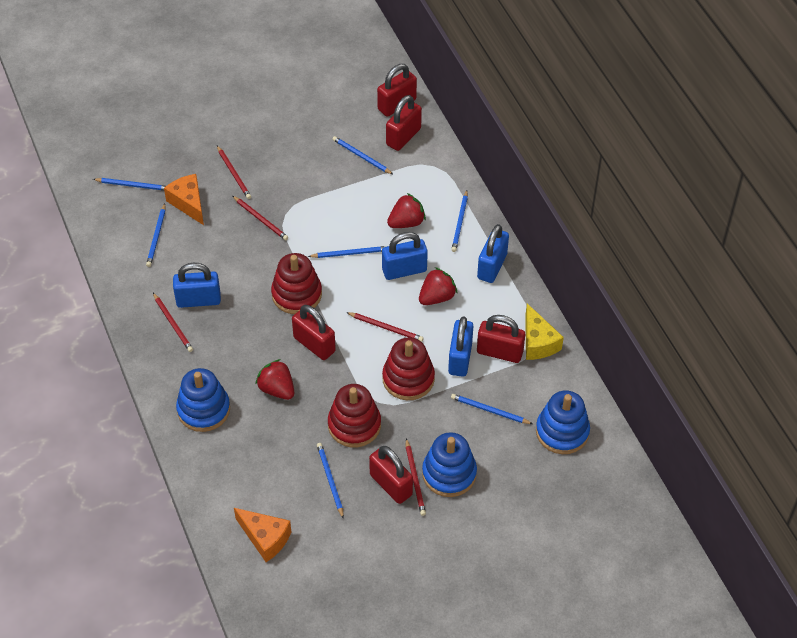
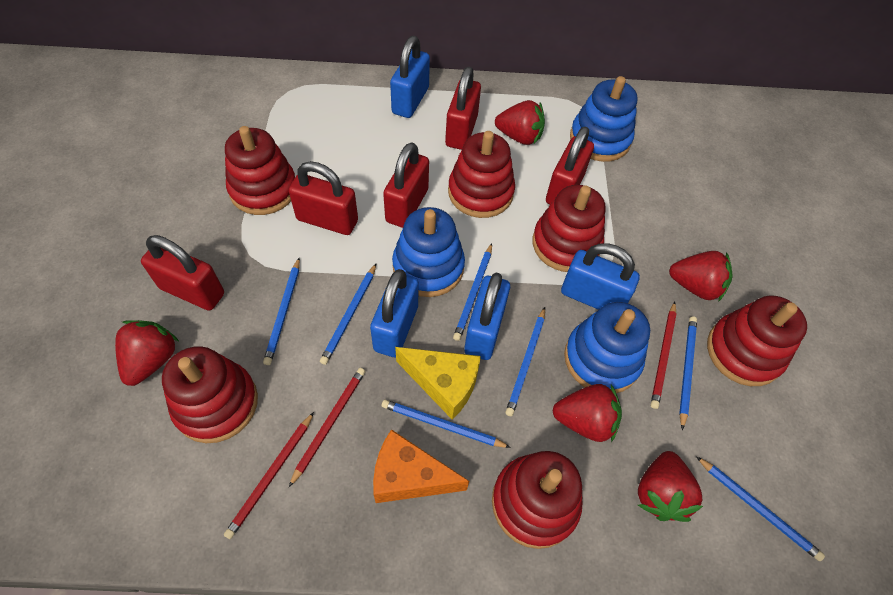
orange cheese: 2 -> 1
red pencil: 5 -> 3
red stacking toy: 3 -> 6
red strawberry: 3 -> 5

